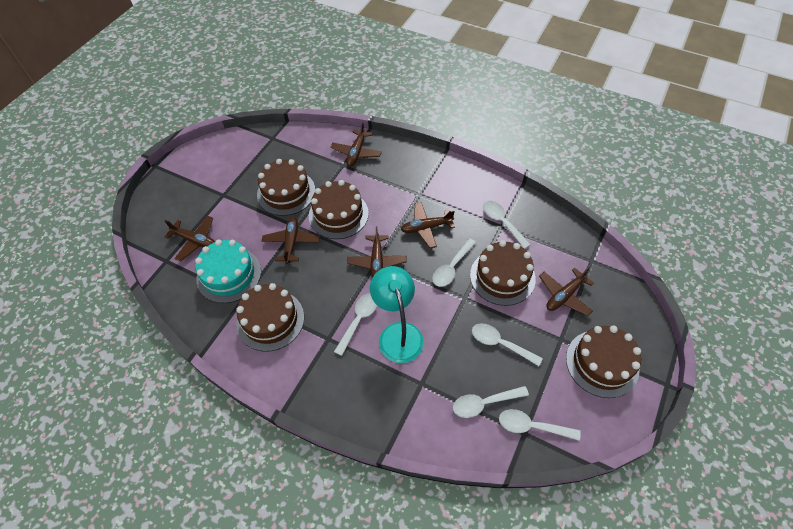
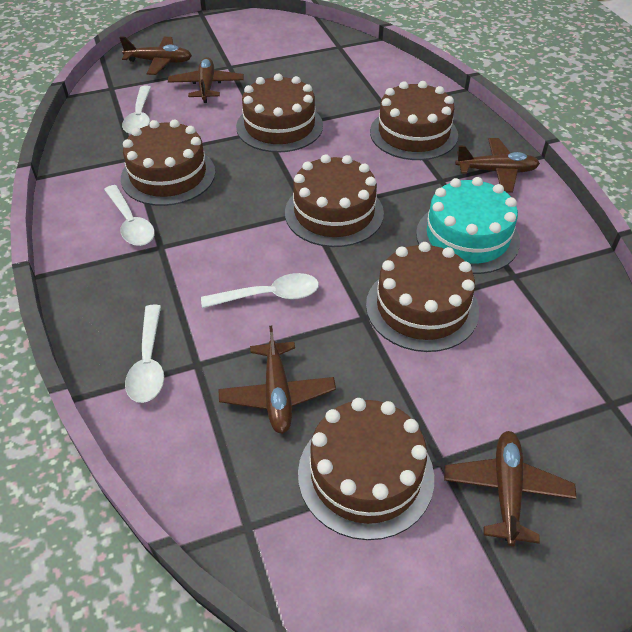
brown cake: 5 -> 6
brown plane: 6 -> 5
turquoise lamp: 1 -> 0
white spoon: 6 -> 4

